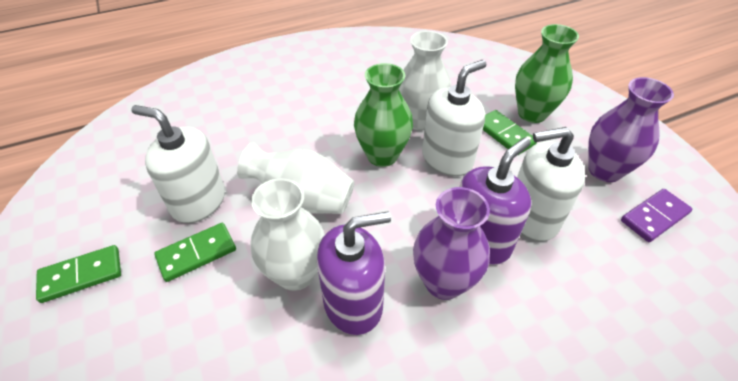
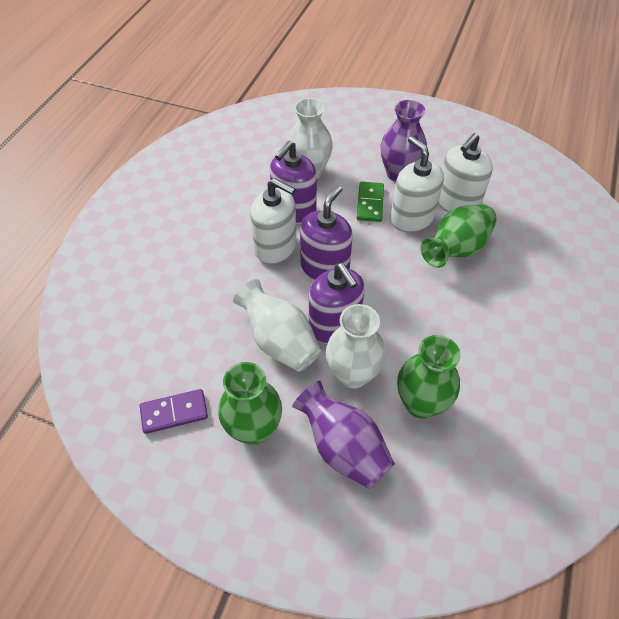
green domino: 3 -> 1
green vase: 2 -> 3
purple soap dispenser: 2 -> 3

